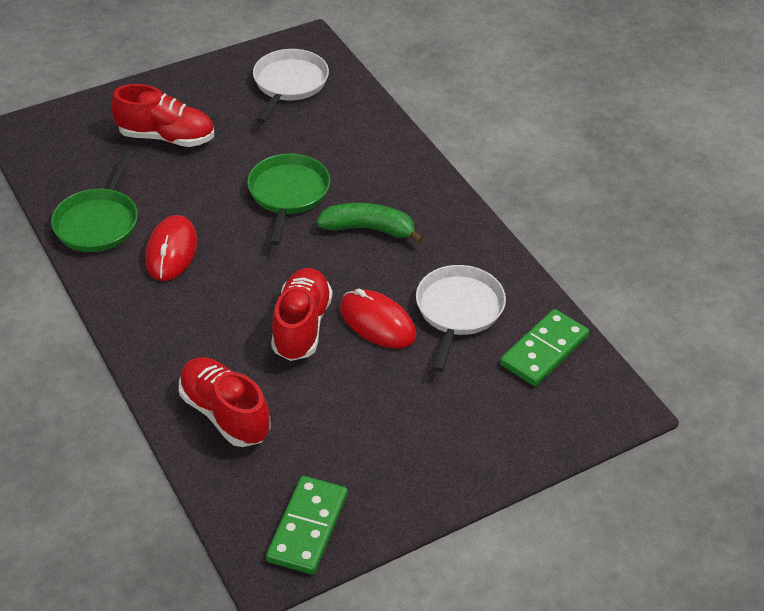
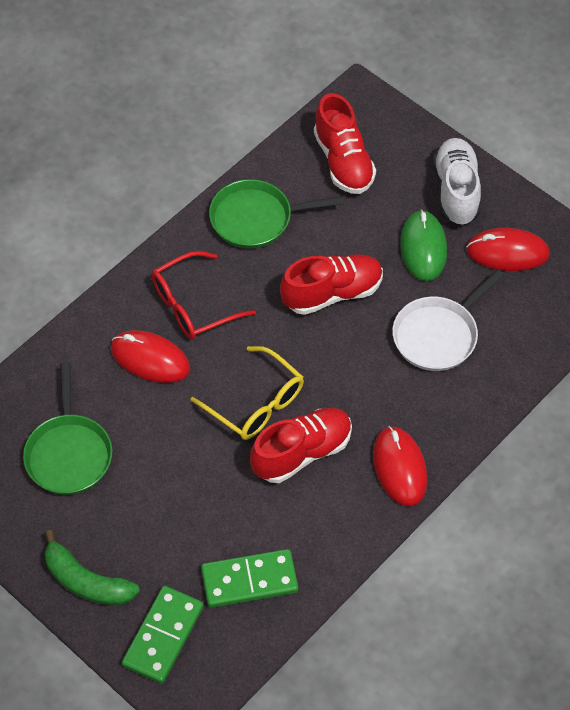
green mouse: 0 -> 1
red glasses: 0 -> 1
red mouse: 2 -> 3
white pan: 2 -> 1
white shoe: 0 -> 1
yellow glasses: 0 -> 1

